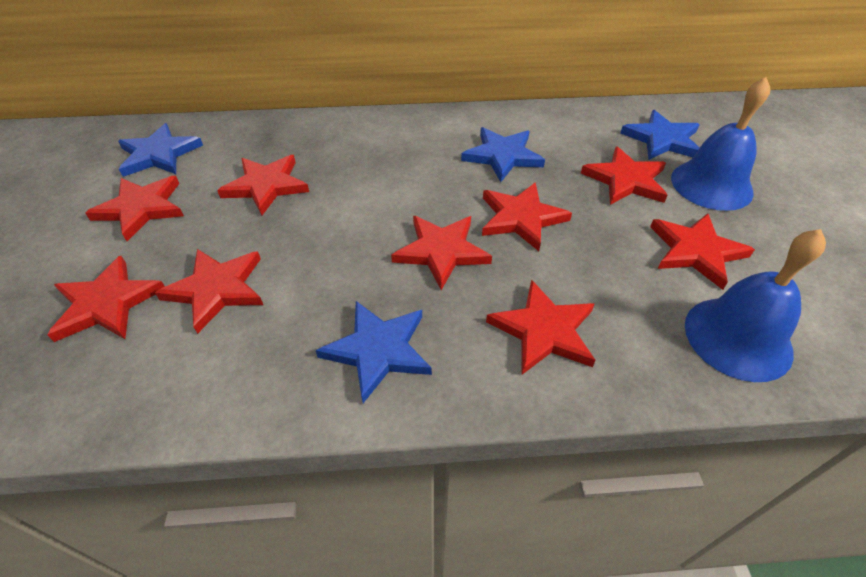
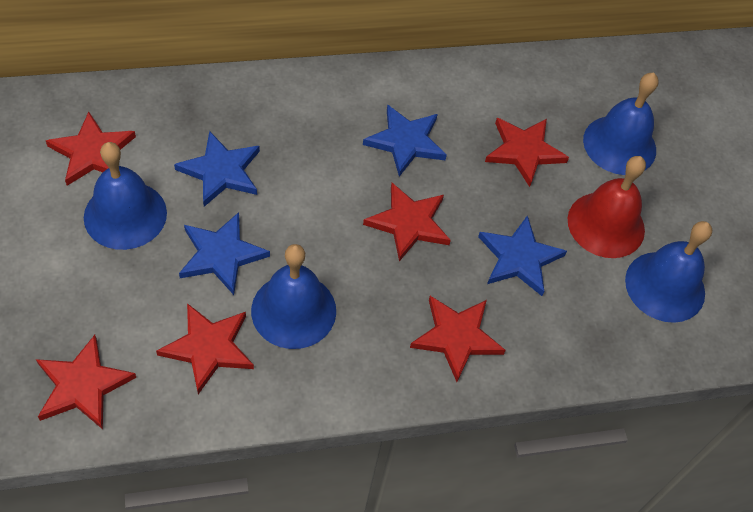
blue bell: 2 -> 4
red bell: 0 -> 1
red star: 9 -> 6

